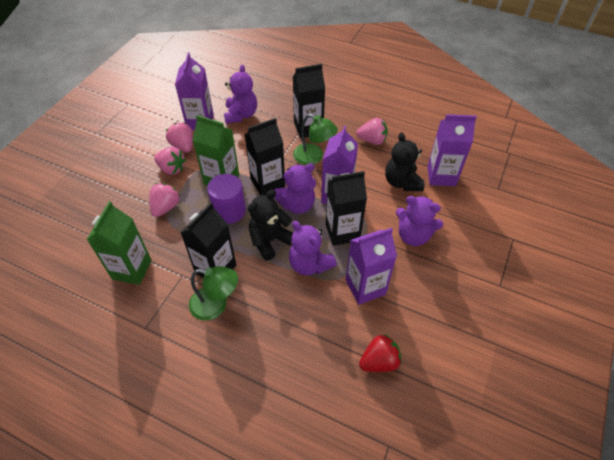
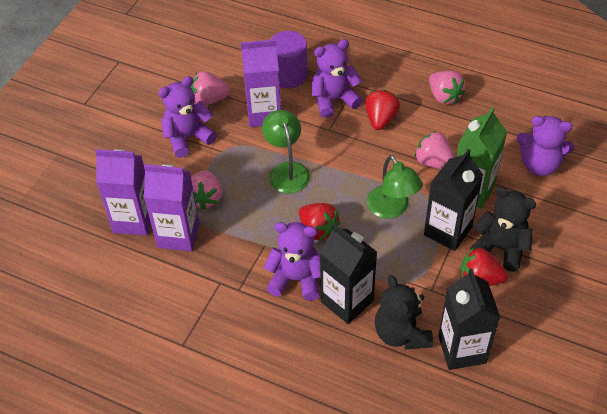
black carton: 4 -> 3
green carton: 2 -> 1
purple carton: 4 -> 3
red strawberry: 1 -> 3

